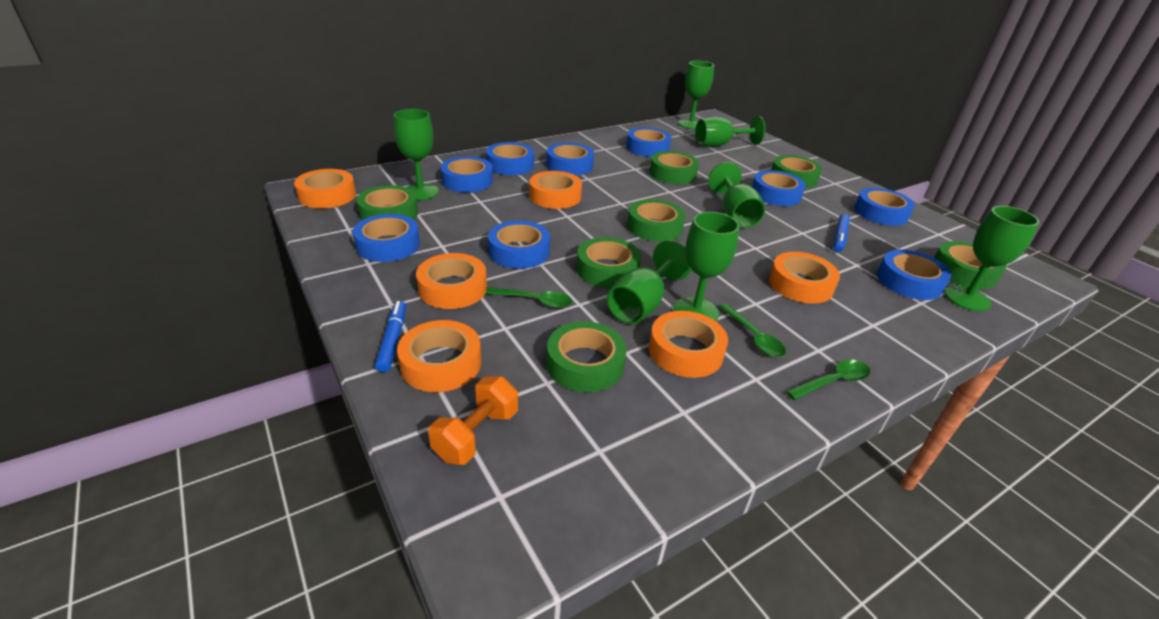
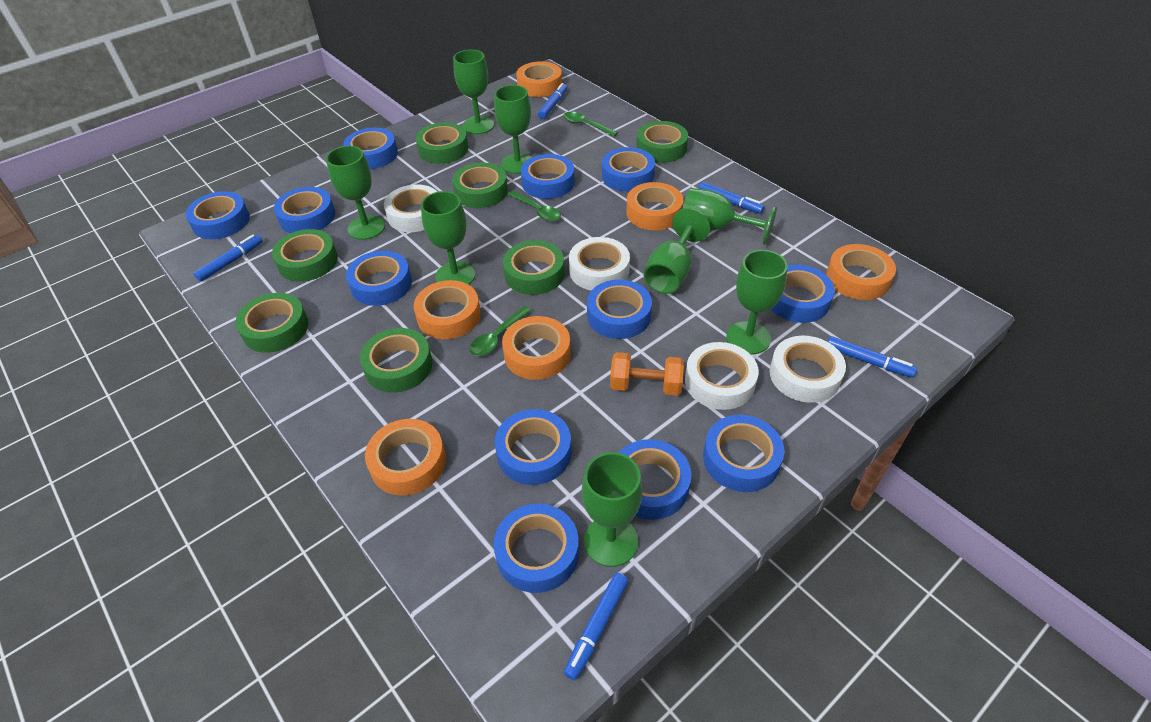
blue marker: 2 -> 5
blue tape: 9 -> 12
green goblet: 7 -> 8
white tape: 0 -> 4

